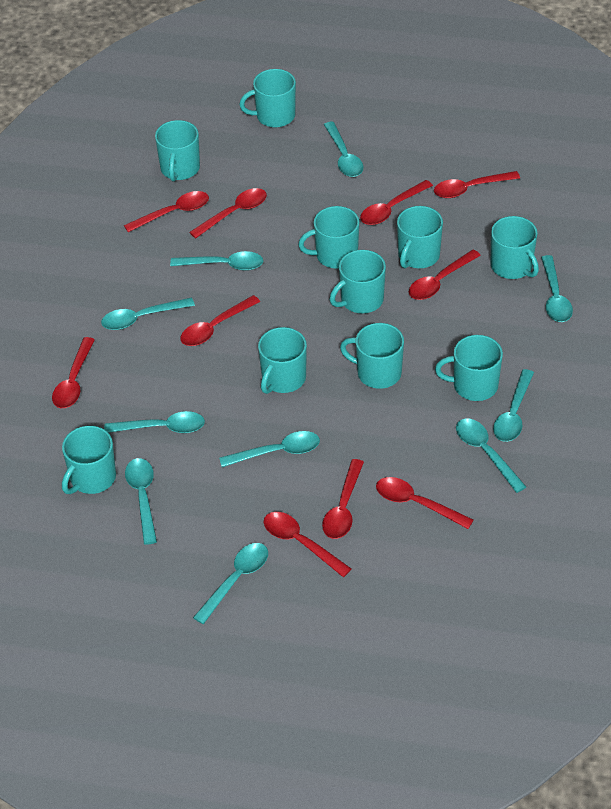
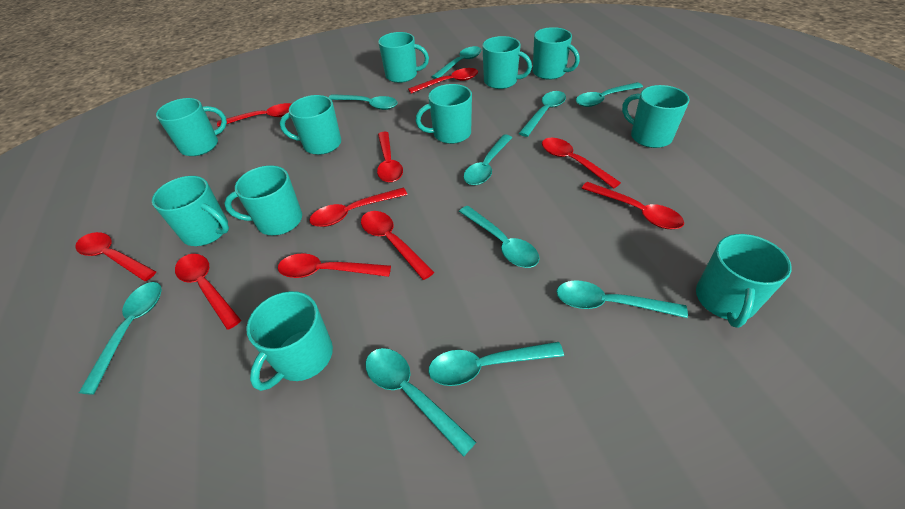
turquoise mug: 10 -> 11

